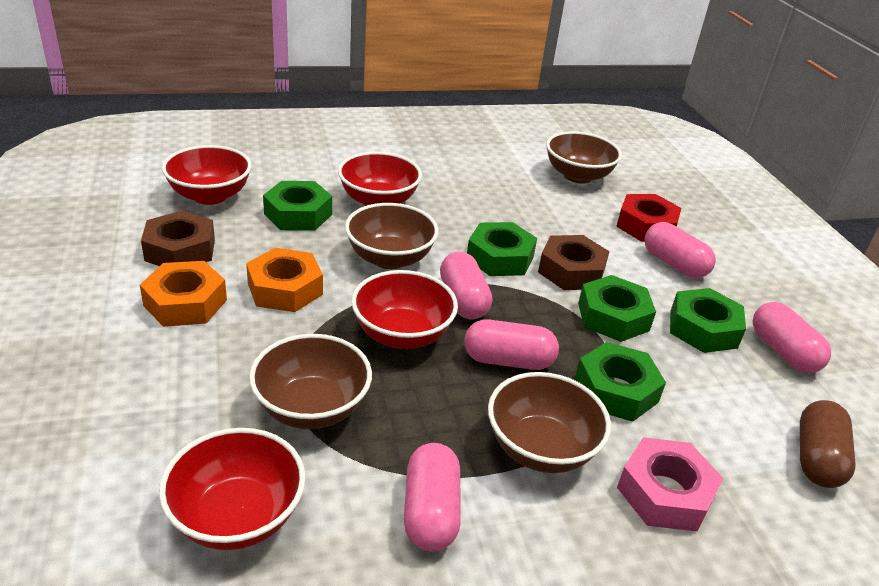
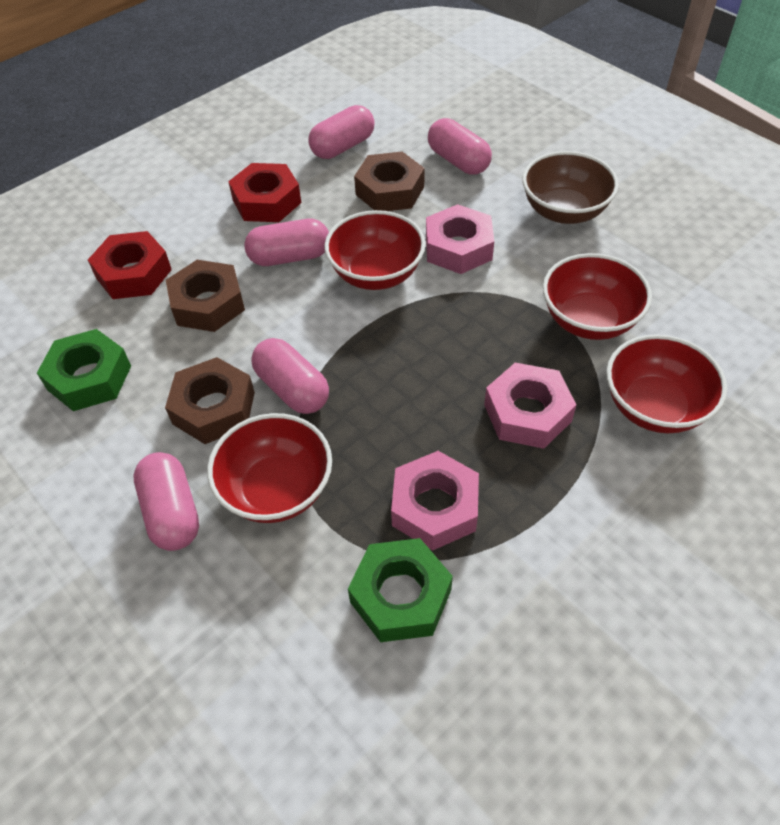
brown bowl: 4 -> 1
brown capsule: 1 -> 0
brown nut: 2 -> 3
green nut: 5 -> 2
orange nut: 2 -> 0
pink nut: 1 -> 3
red nut: 1 -> 2

